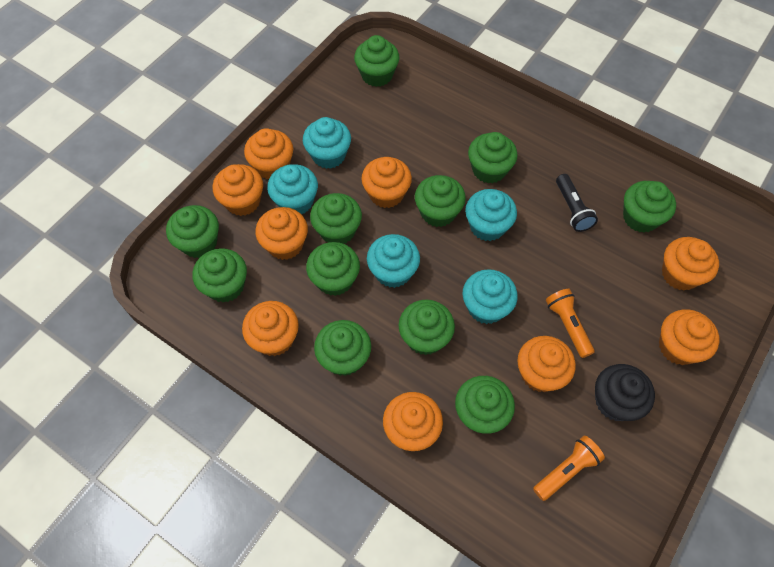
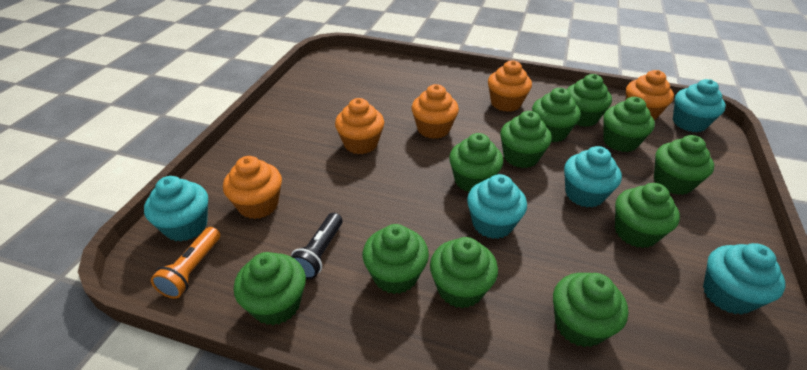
black cupcake: 1 -> 0
orange cupcake: 9 -> 5
orange flashlight: 2 -> 1

